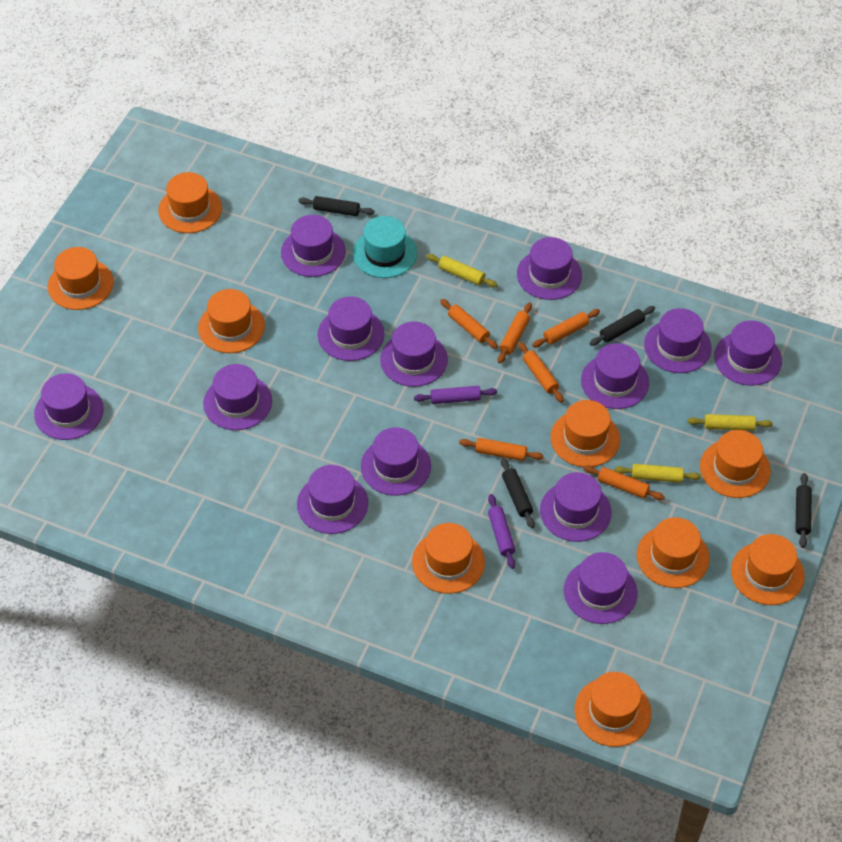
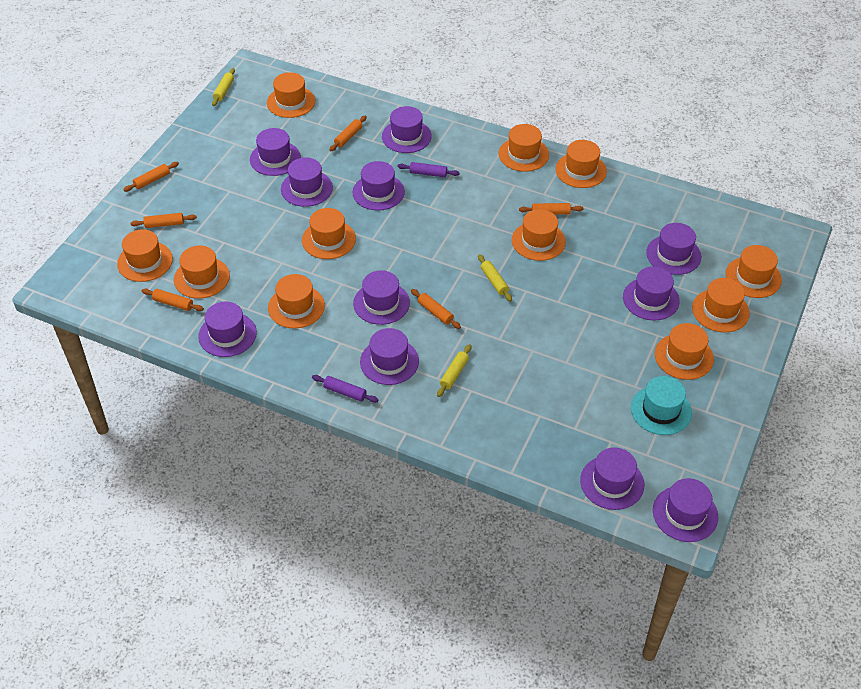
black rolling pin: 4 -> 0
orange hat: 9 -> 11
purple hat: 13 -> 11

